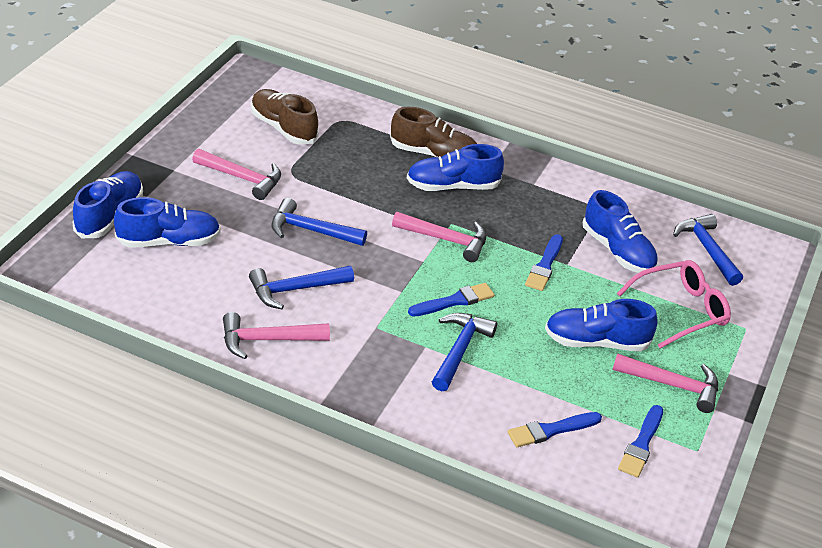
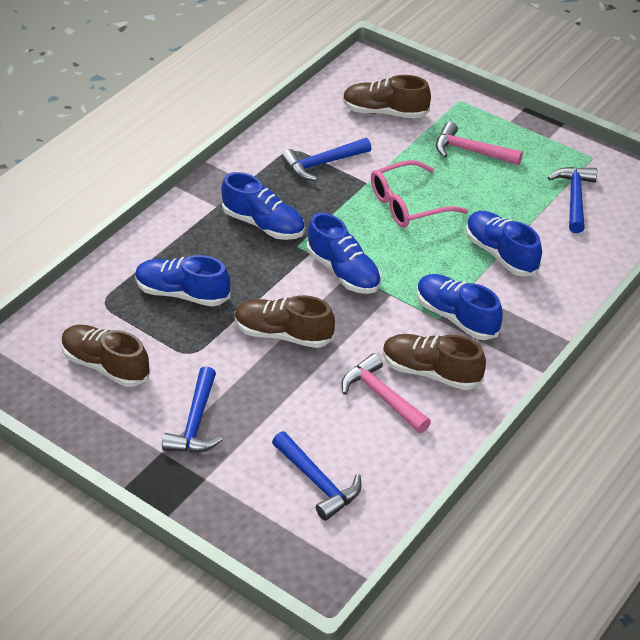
blue brush: 4 -> 0
brown shoe: 2 -> 4
pink hammer: 4 -> 2

